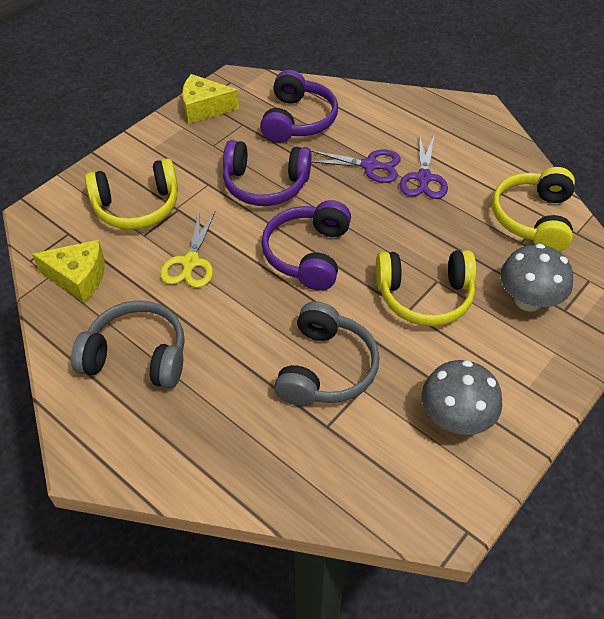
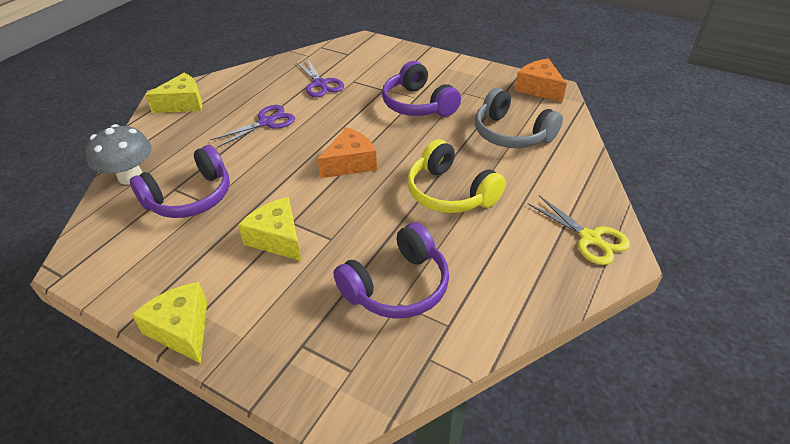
grey headphones: 2 -> 1
grey mushroom: 2 -> 1
orange cheese: 0 -> 2
yellow cheese: 2 -> 3
yellow headphones: 3 -> 1

